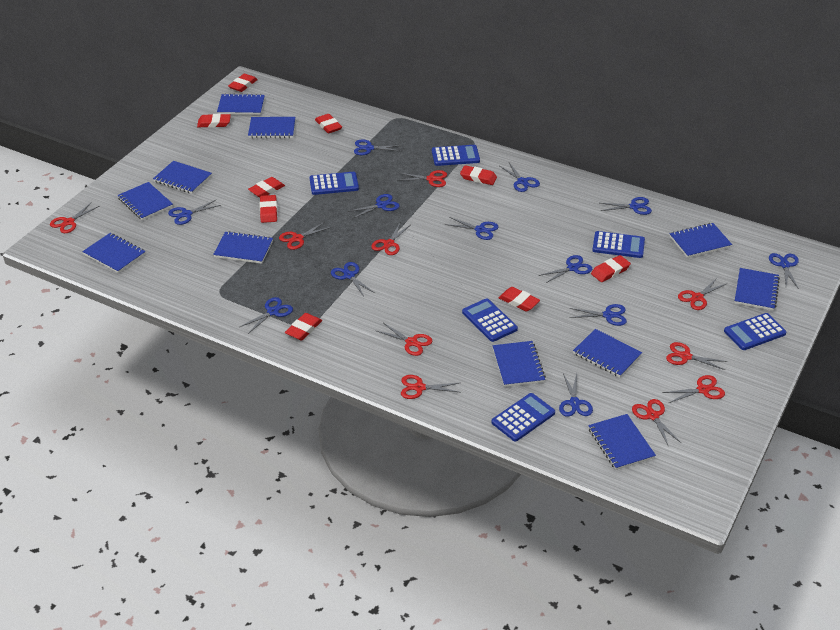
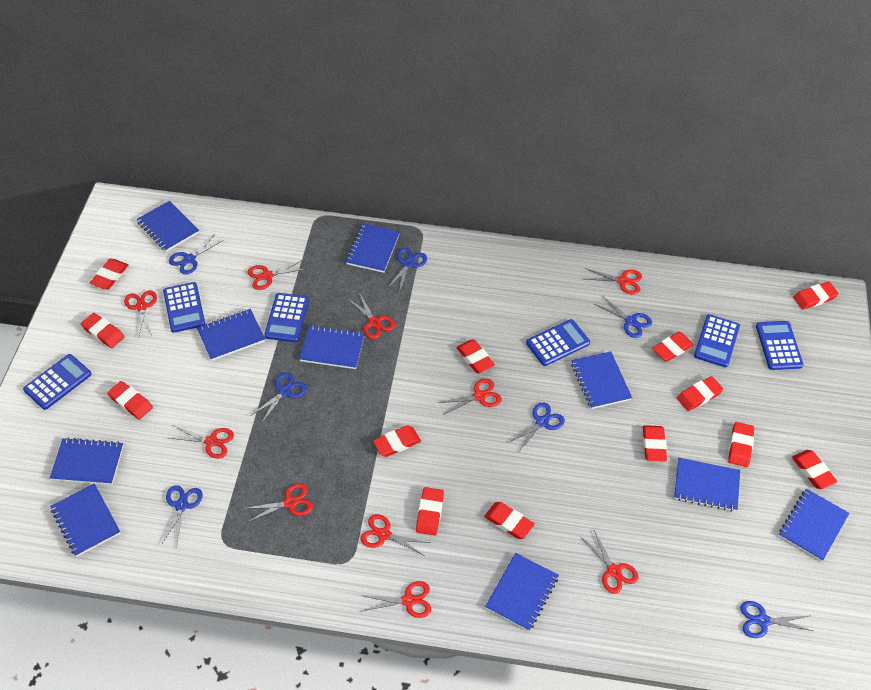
blue notebook: 11 -> 10
blue scissors: 12 -> 7
red eraser: 9 -> 13

